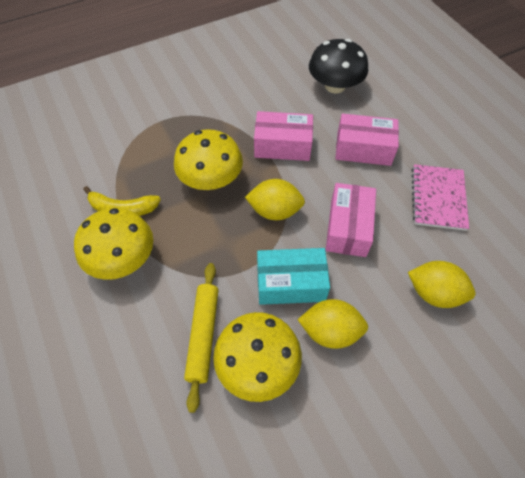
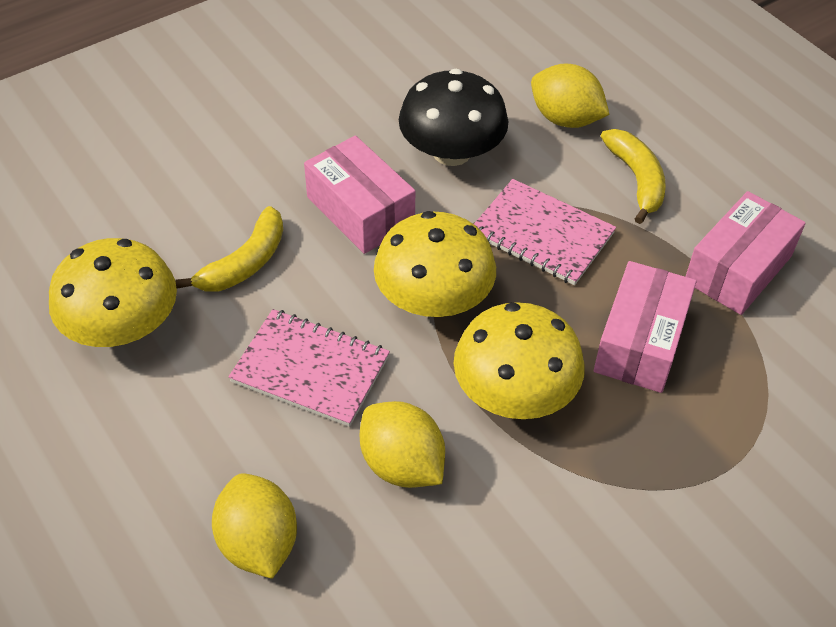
pink notebook: 1 -> 2
turquoise box: 1 -> 0
yellow banana: 1 -> 2
yellow rolling pin: 1 -> 0

